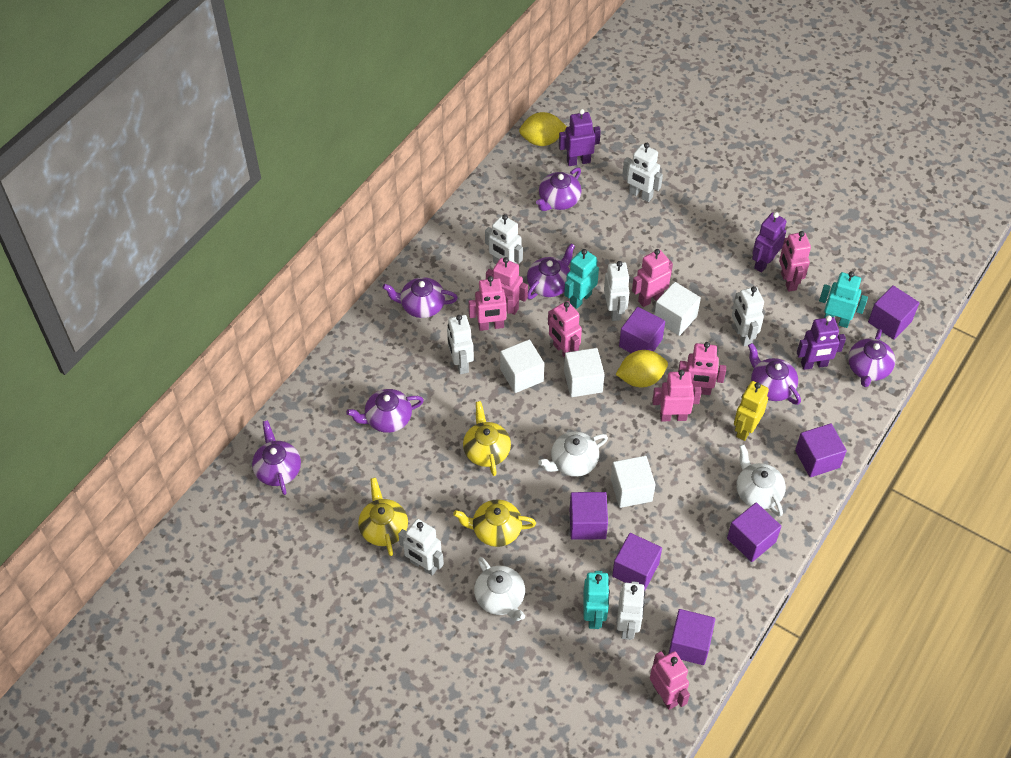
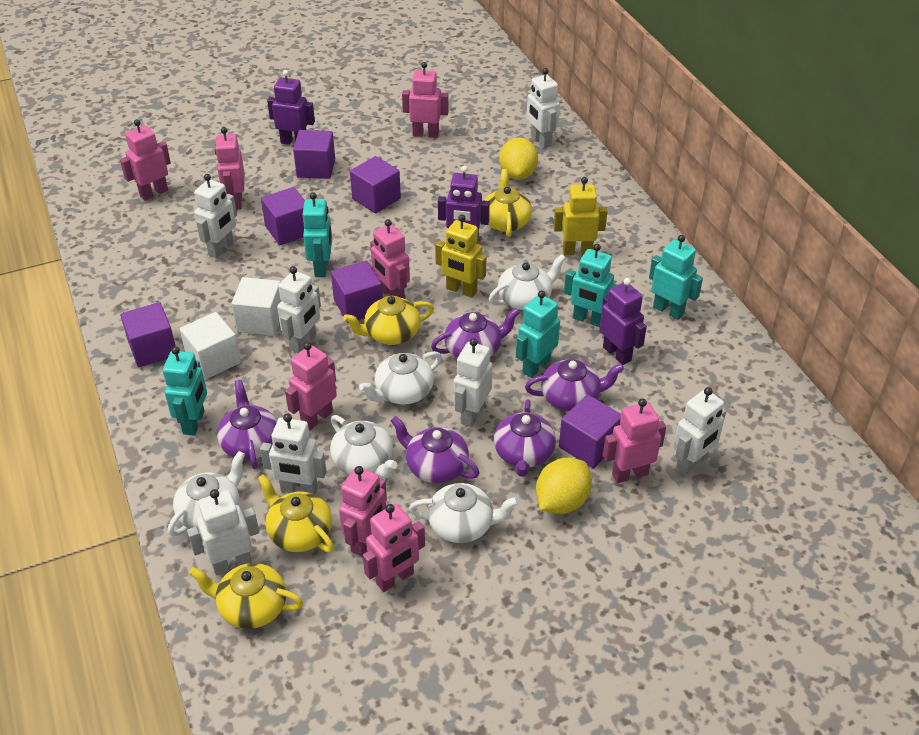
purple cube: 7 -> 6
purple teapot: 7 -> 5
turquoise robot: 3 -> 5
white cube: 4 -> 2
white teapot: 3 -> 5
yellow robot: 1 -> 2
yellow teapot: 3 -> 4

